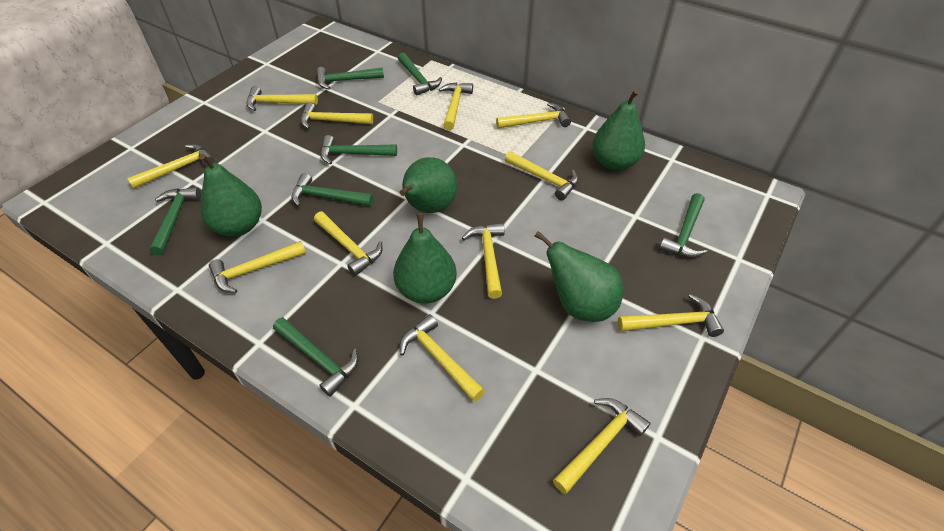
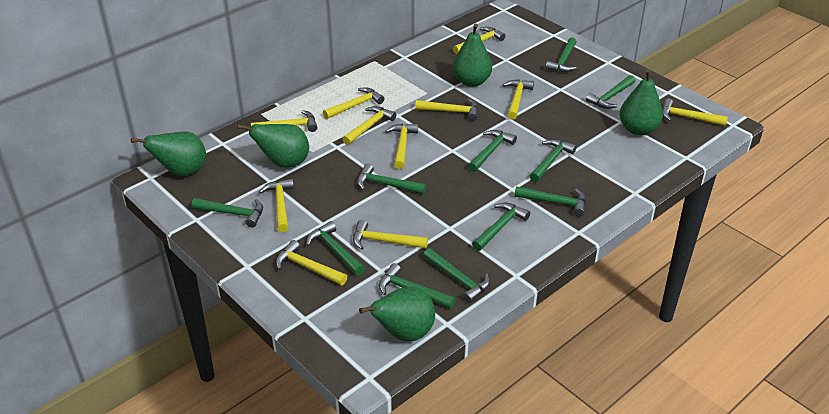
green hammer: 7 -> 11
yellow hammer: 12 -> 11

